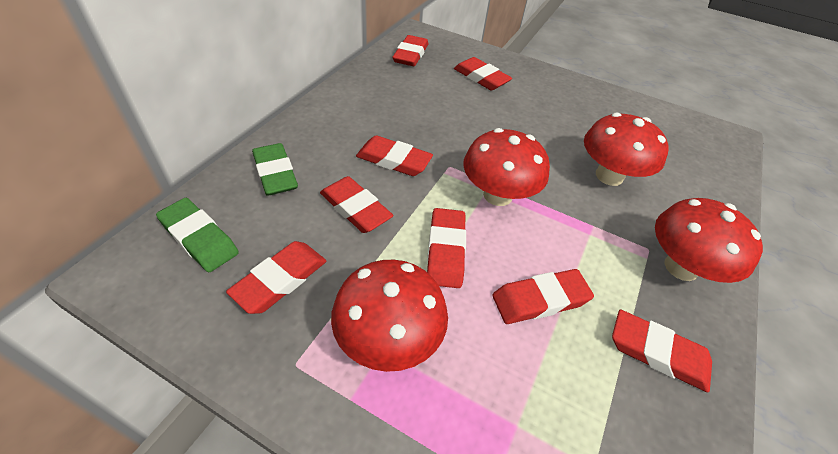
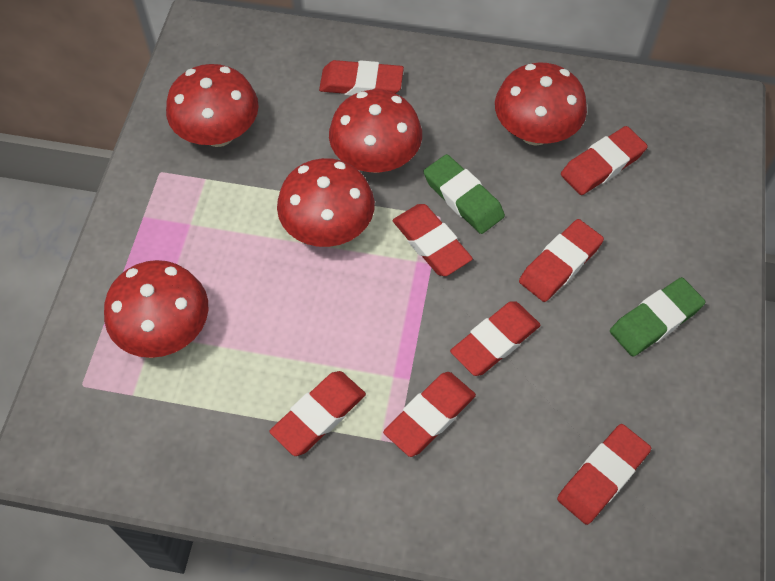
red mushroom: 4 -> 5

